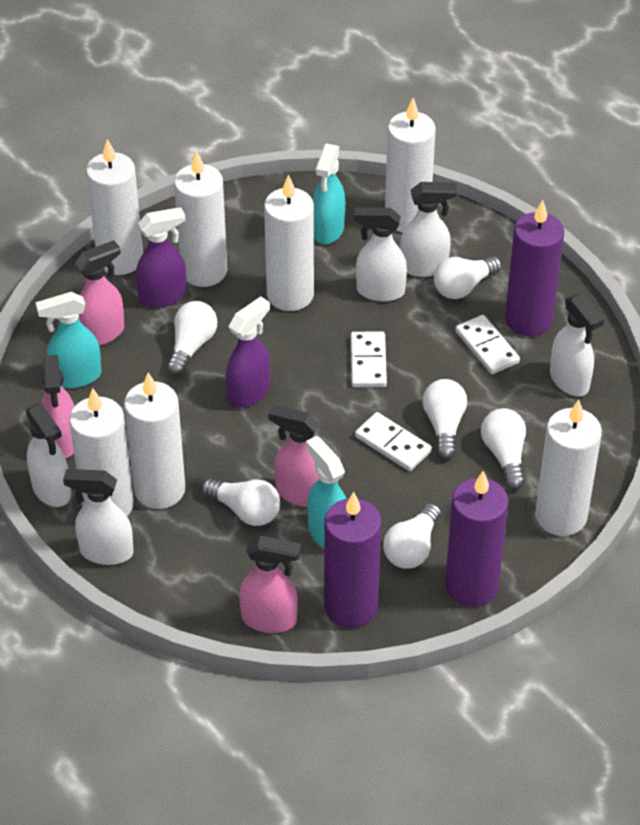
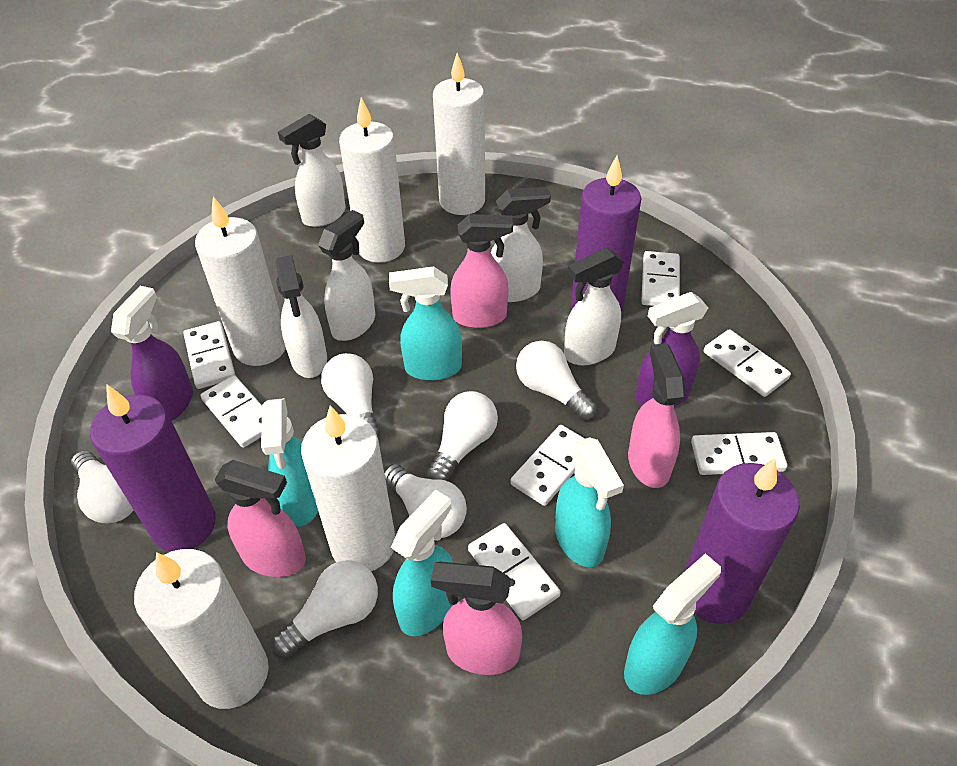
turquoise spray bottle: 3 -> 5
white candle: 7 -> 5
white domino: 3 -> 7

